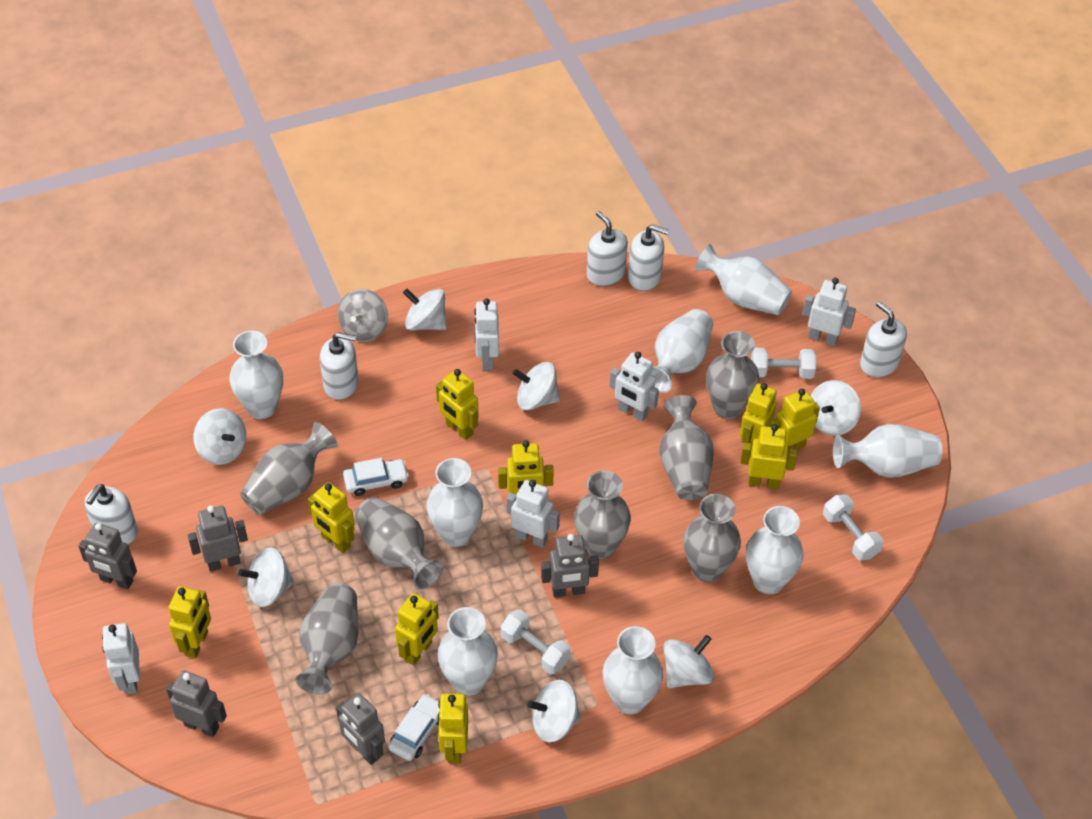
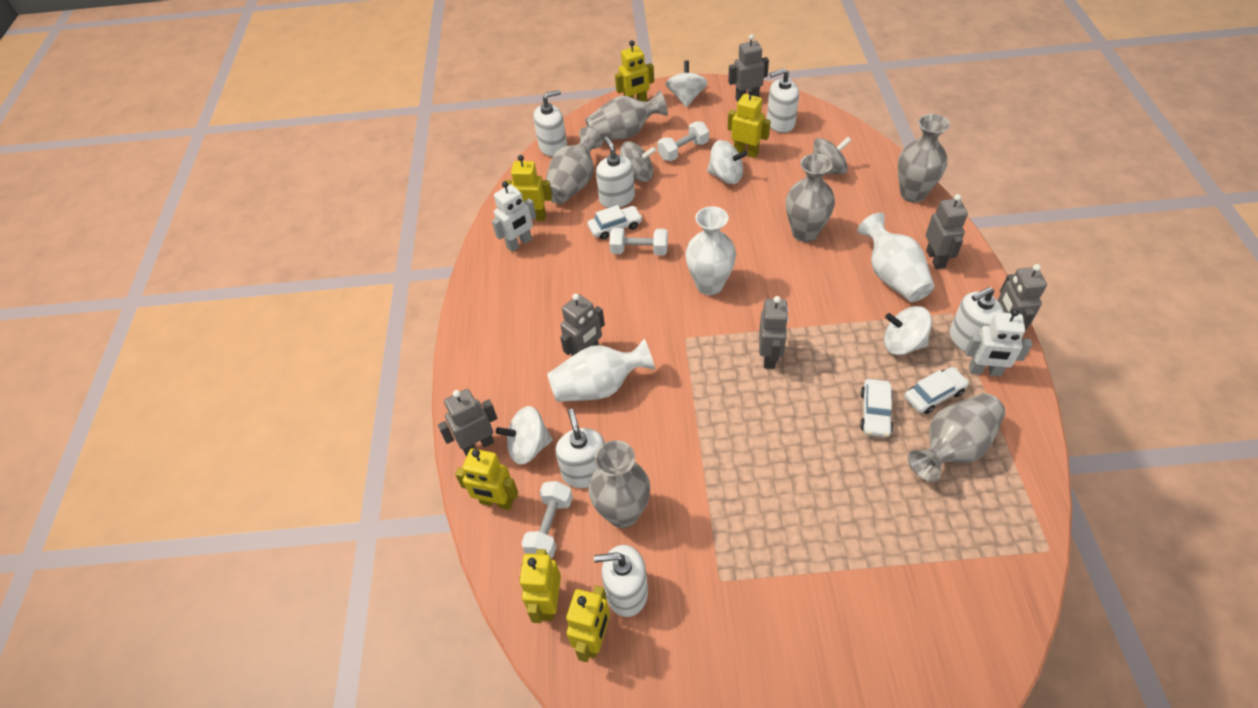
grey robot: 5 -> 6
grey spinning top: 1 -> 2
grey vase: 7 -> 6
white car: 2 -> 3
white robot: 5 -> 2
white soap dispenser: 5 -> 6
white spinning top: 7 -> 4
white vase: 8 -> 3
yellow robot: 9 -> 6

